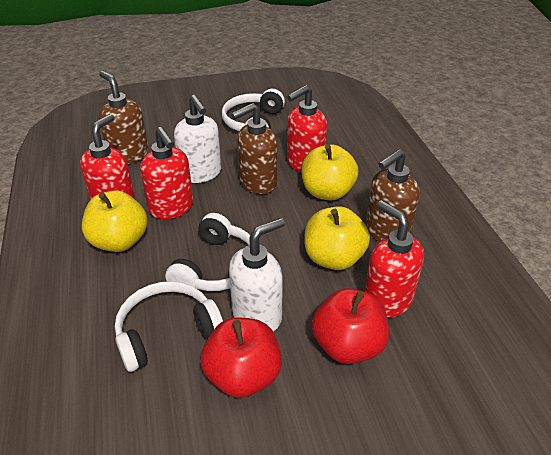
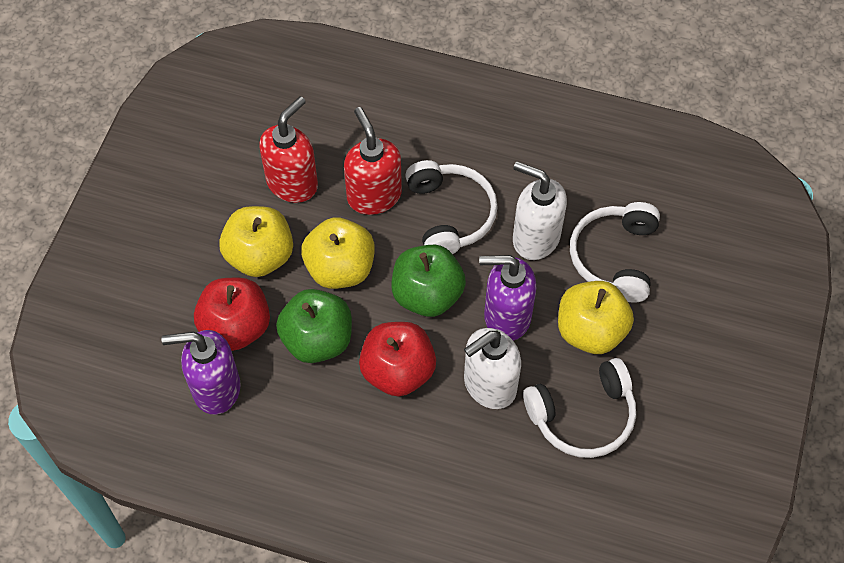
brown soap dispenser: 3 -> 0
green apple: 0 -> 2
purple soap dispenser: 0 -> 2
red soap dispenser: 4 -> 2

